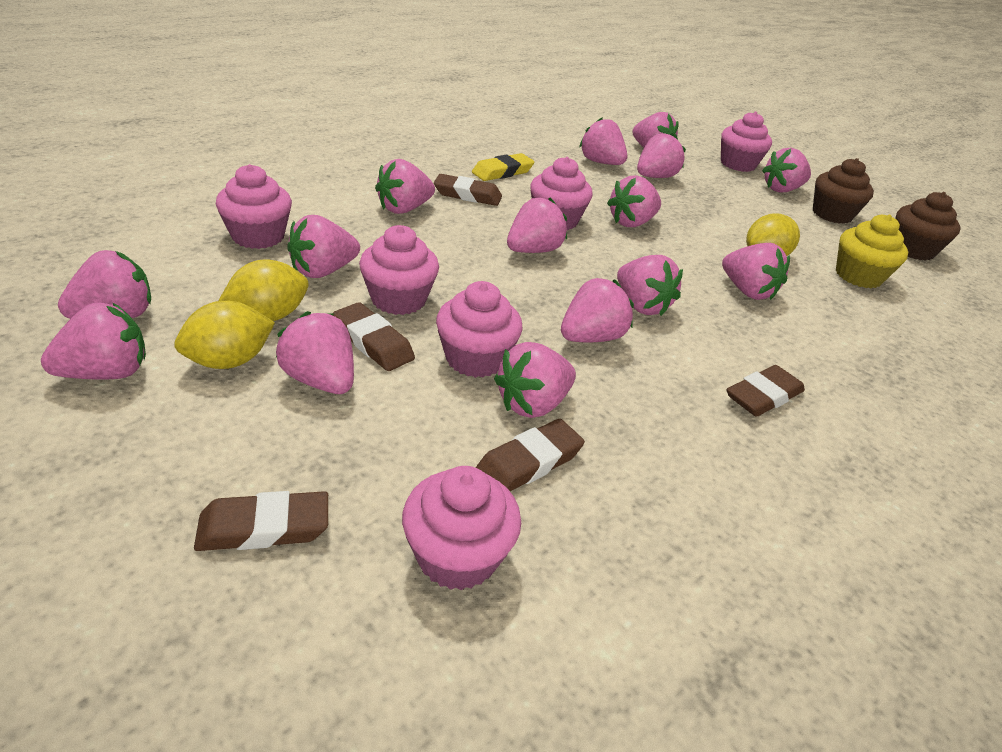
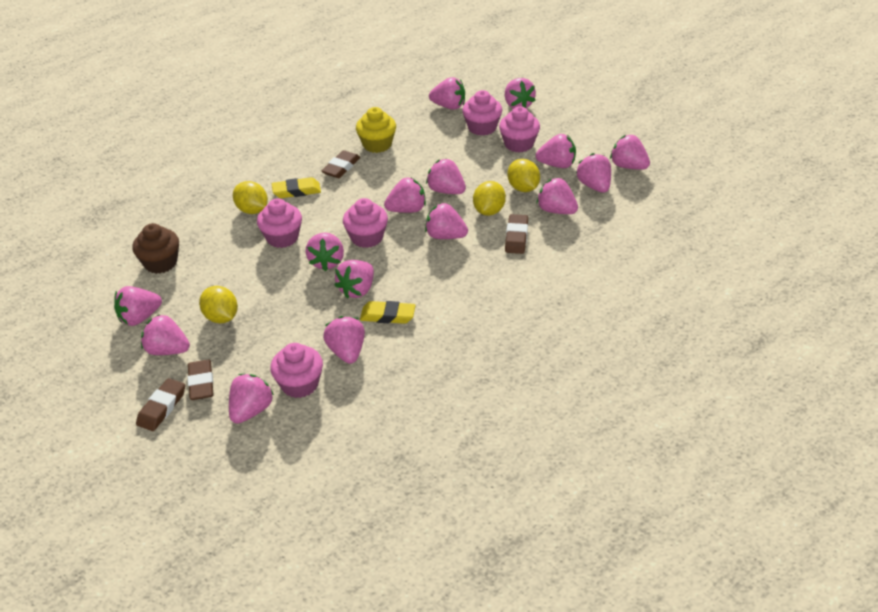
brown cupcake: 2 -> 1
brown eraser: 5 -> 4
pink cupcake: 6 -> 5
yellow eraser: 1 -> 2
yellow lemon: 3 -> 4

